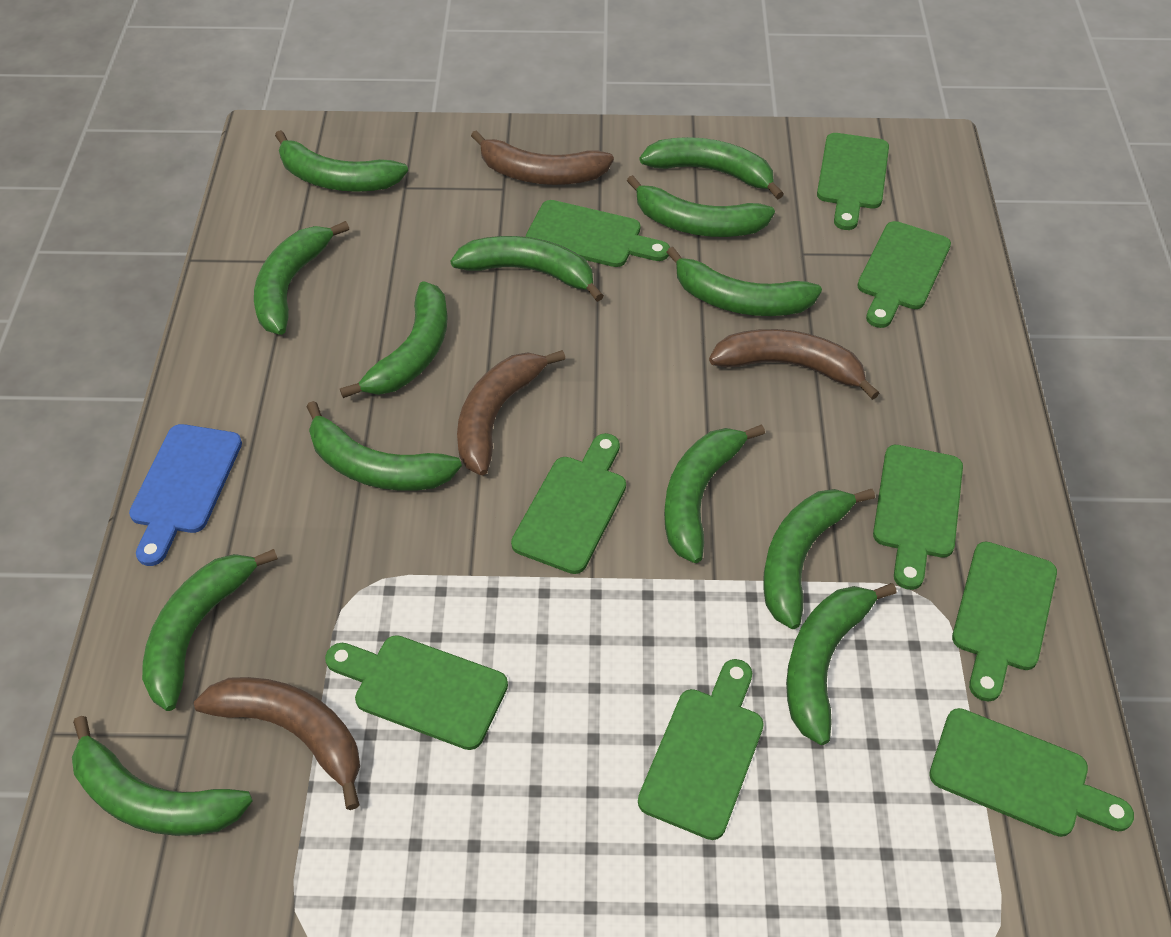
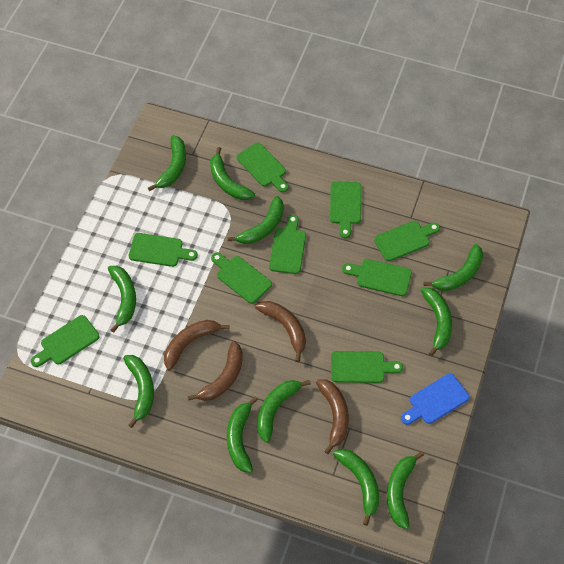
green banana: 13 -> 11

